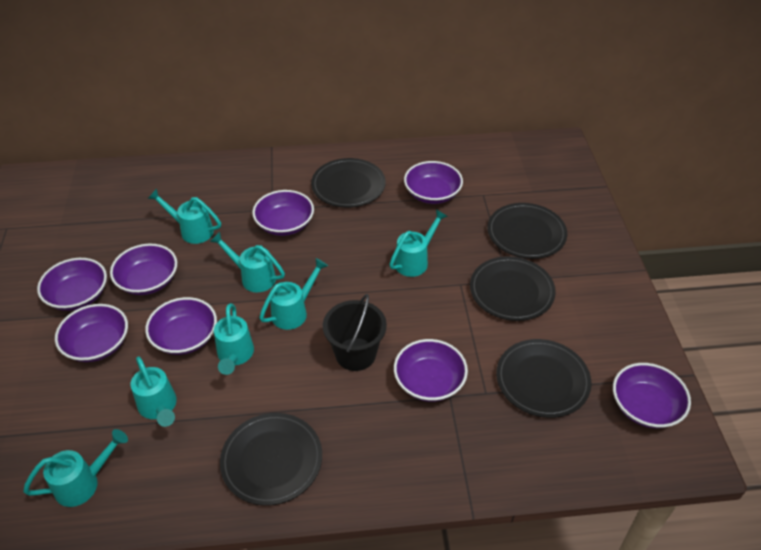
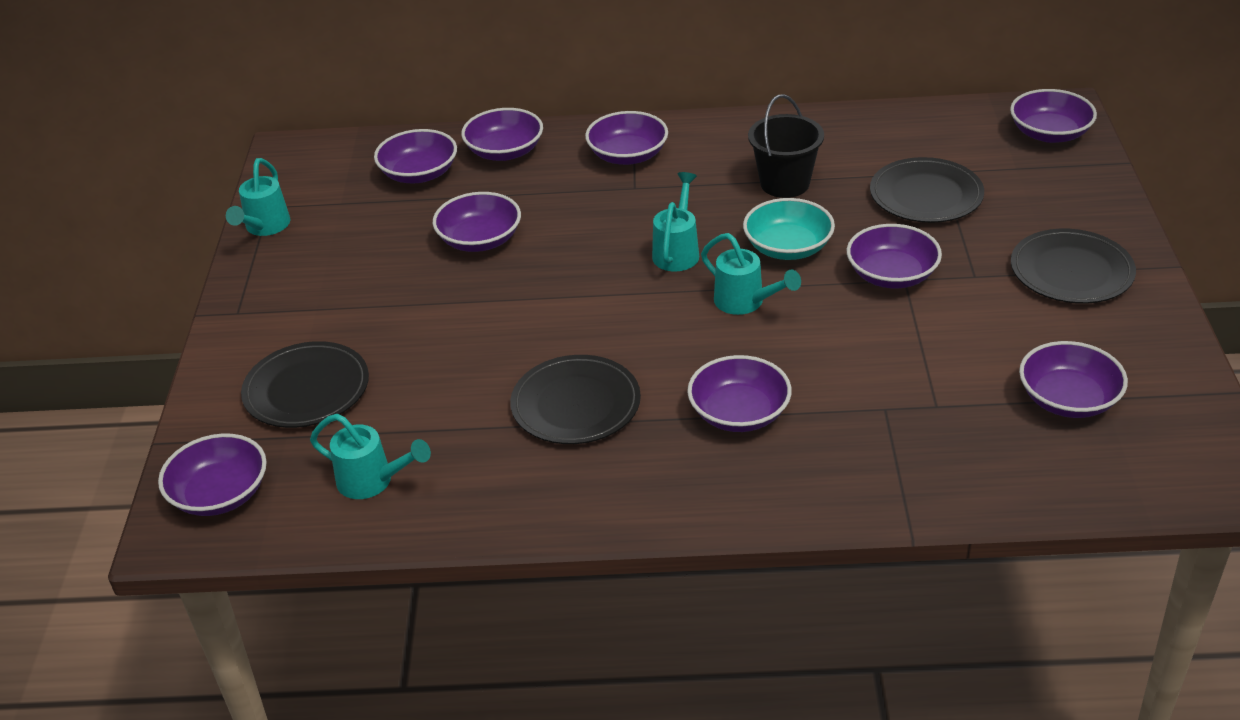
black plate: 5 -> 4
purple bowl: 8 -> 9
turquoise bowl: 0 -> 1
turquoise watering can: 7 -> 4

